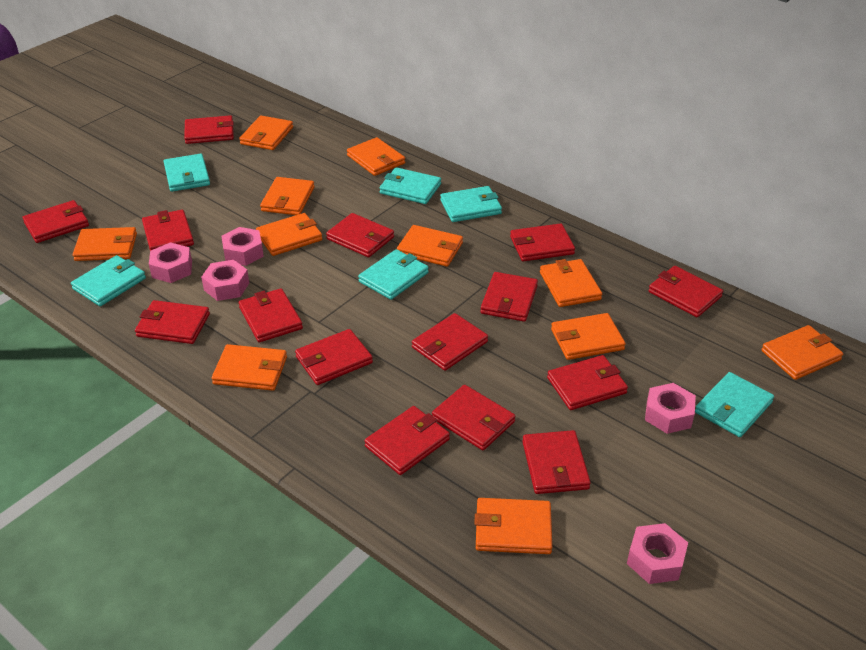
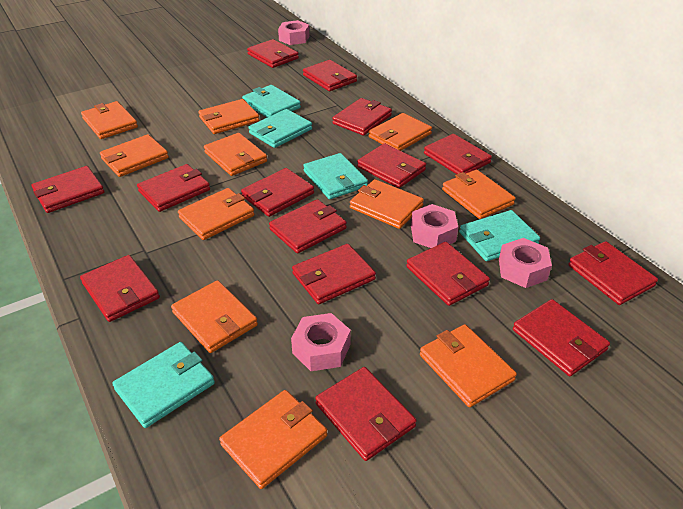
pink nut: 5 -> 4
turquoise wallet: 6 -> 5

